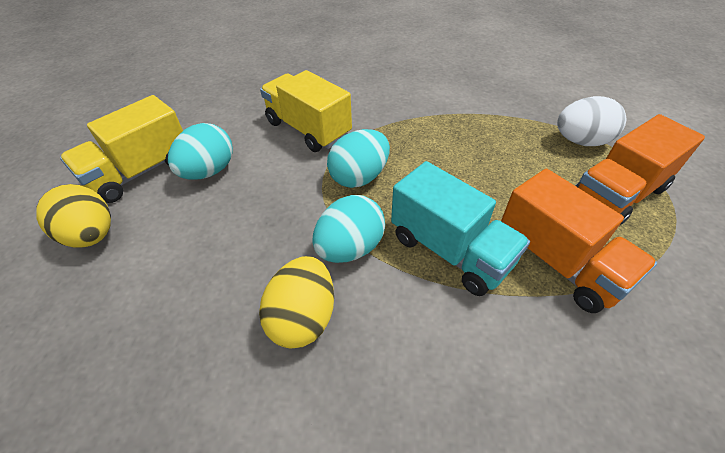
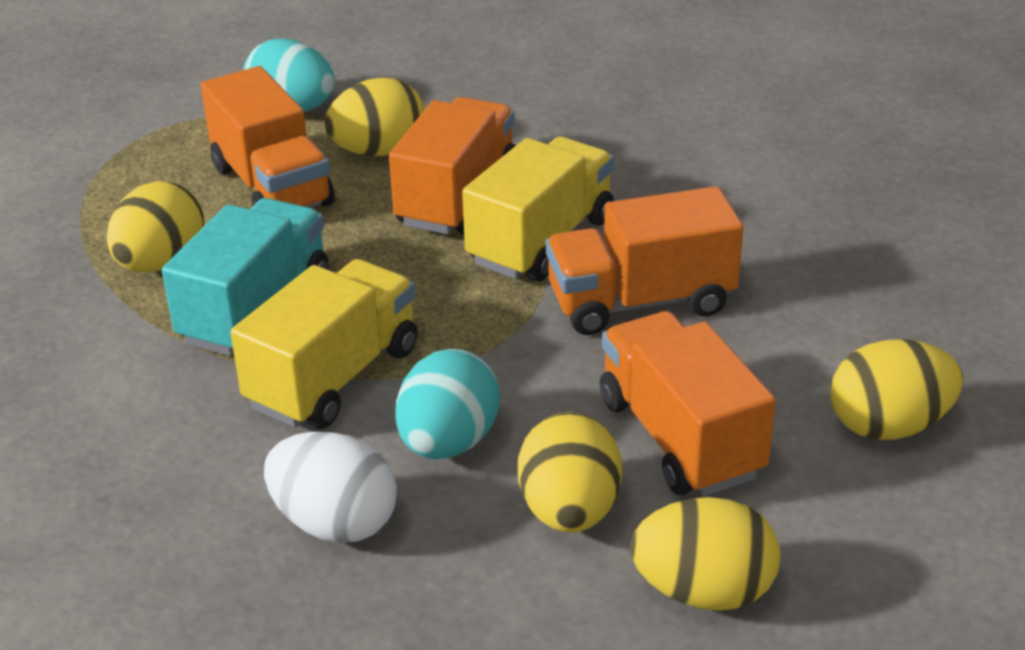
orange truck: 2 -> 4
turquoise egg: 3 -> 2
yellow egg: 2 -> 5

